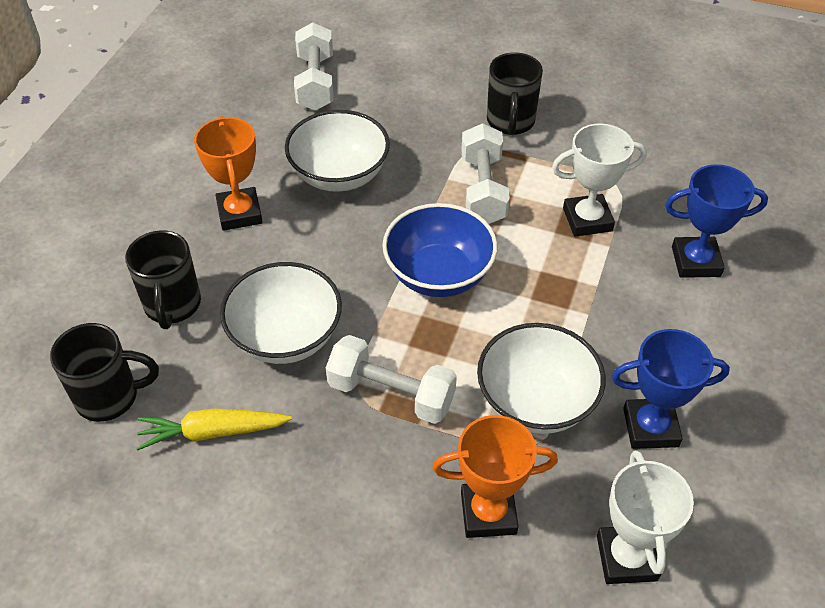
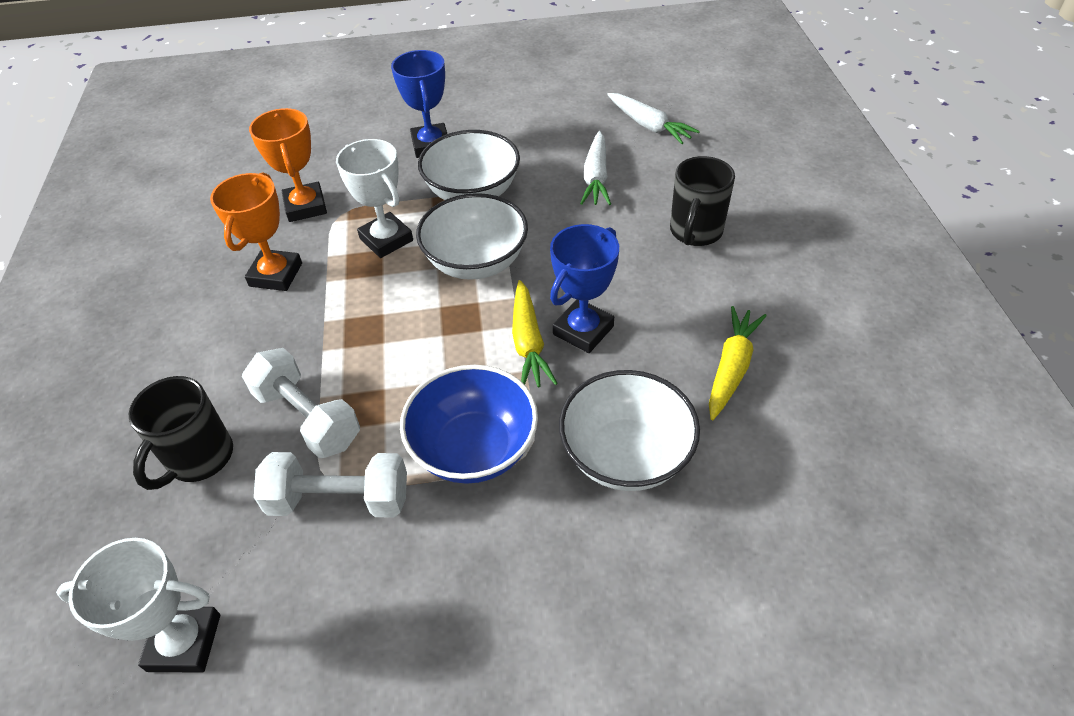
black mug: 3 -> 2
white carrot: 0 -> 2
white dumbbell: 3 -> 2
yellow carrot: 1 -> 2

